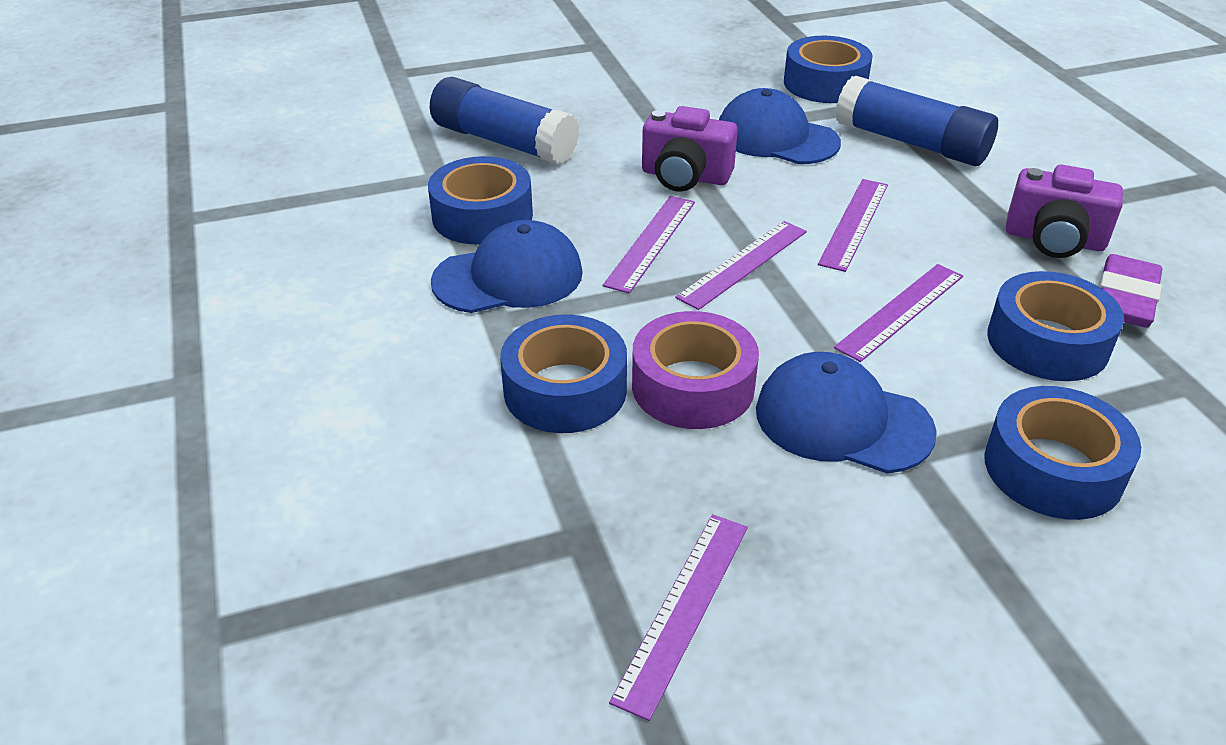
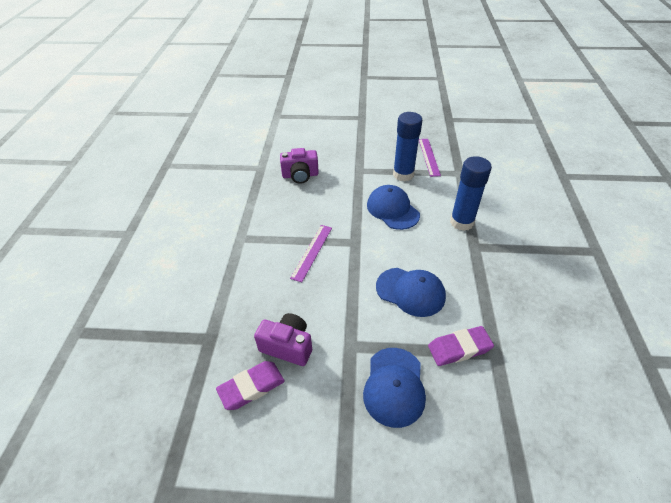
blue tape: 5 -> 0
purple eraser: 1 -> 2
purple ruler: 5 -> 2
purple tape: 1 -> 0

